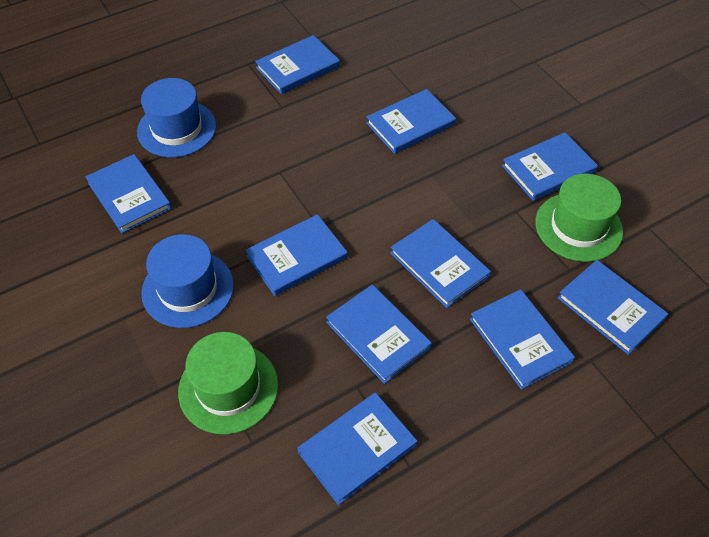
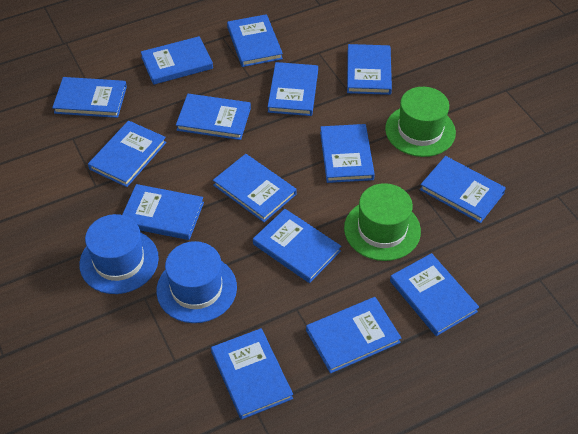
blue book: 10 -> 15

